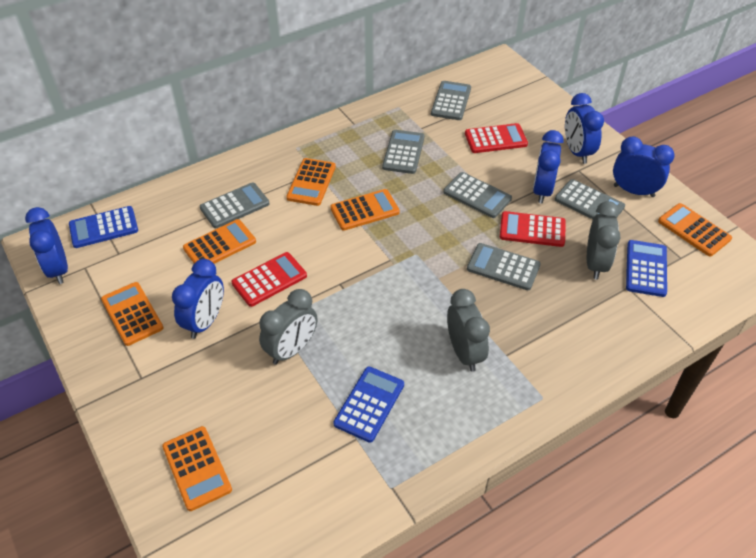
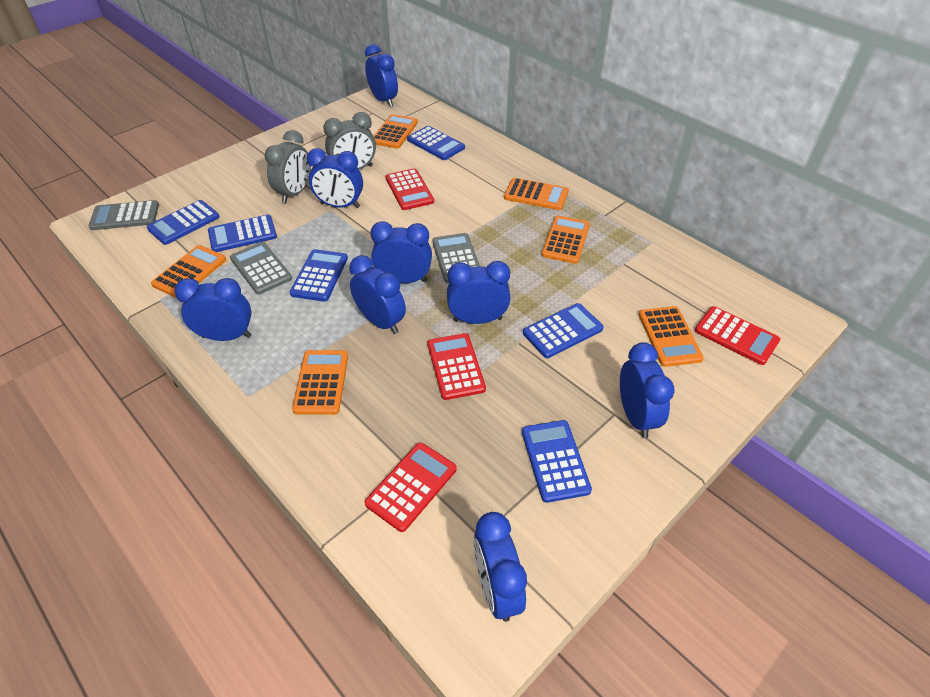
blue calculator: 3 -> 6
blue clock: 5 -> 8
grey calculator: 6 -> 3
grey clock: 3 -> 2
red calculator: 3 -> 4

